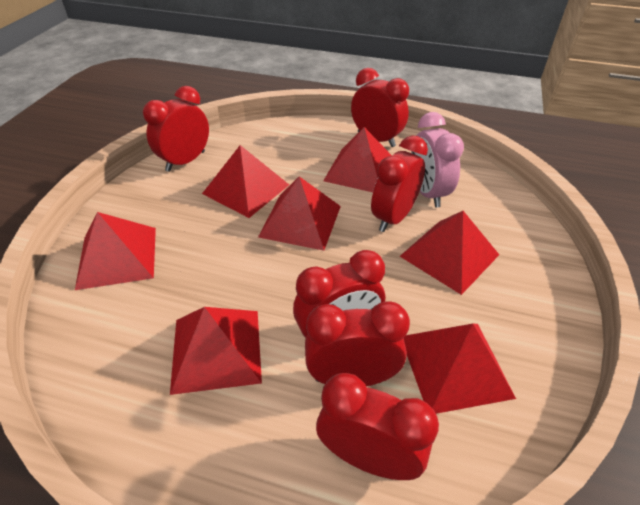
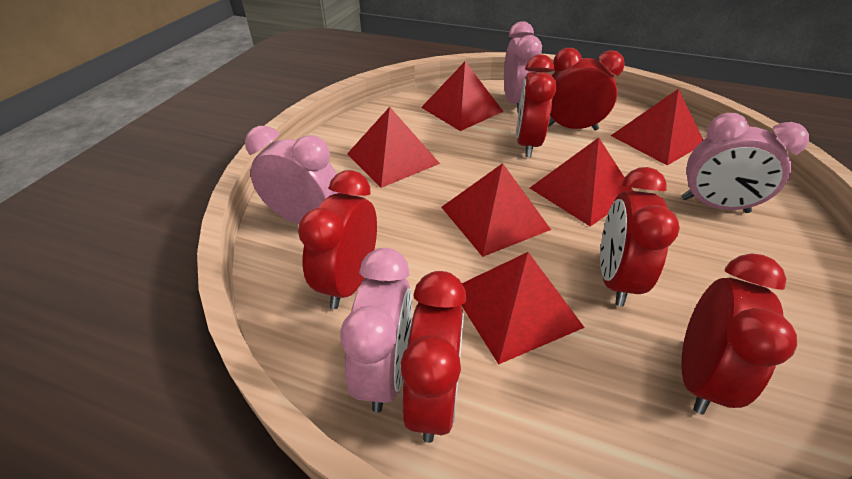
pink clock: 1 -> 4
red pyramid: 7 -> 6

